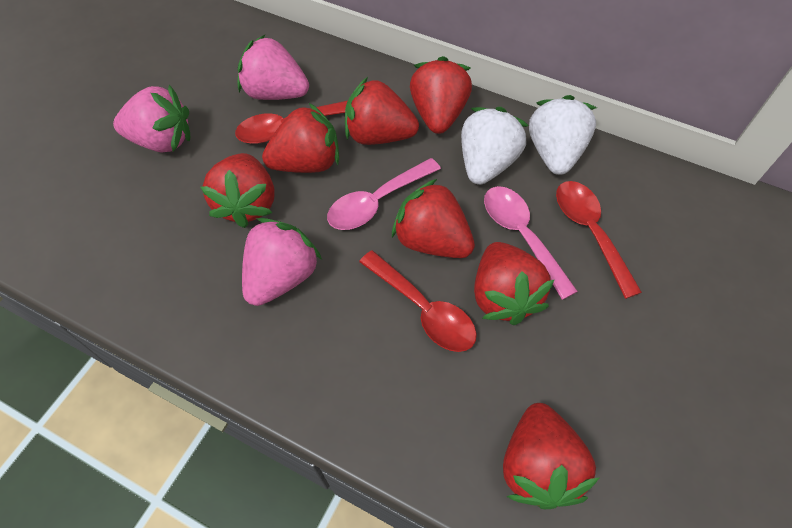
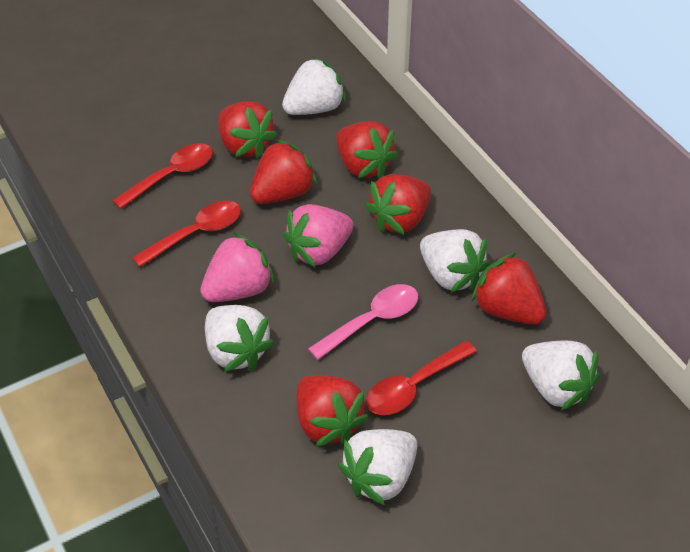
pink spoon: 2 -> 1
pink strawberry: 3 -> 2
red strawberry: 7 -> 6
white strawberry: 2 -> 5

